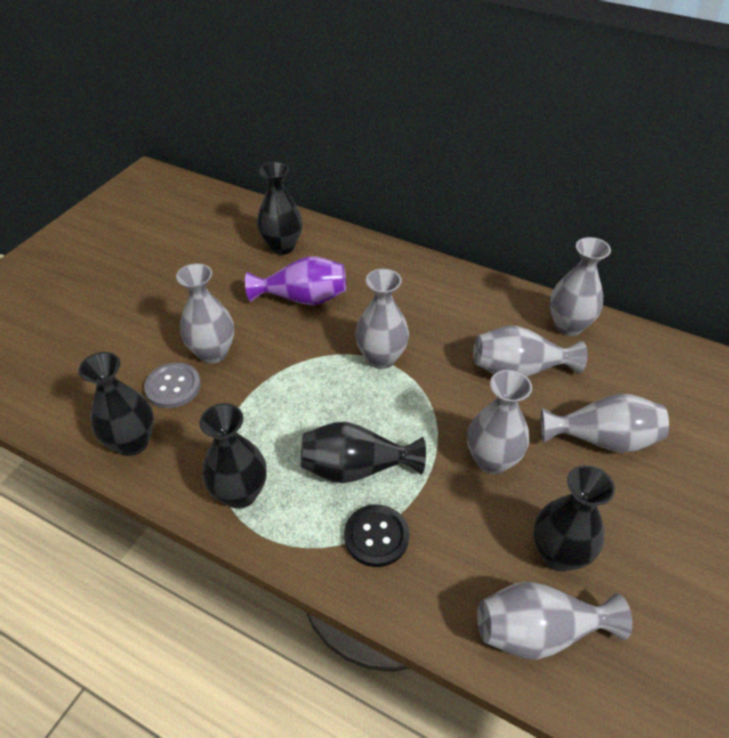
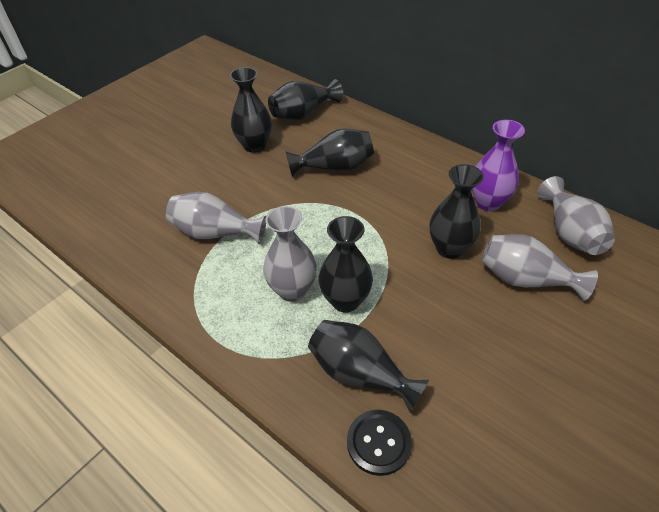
black vase: 5 -> 6
grey button: 1 -> 0
grey vase: 7 -> 4

